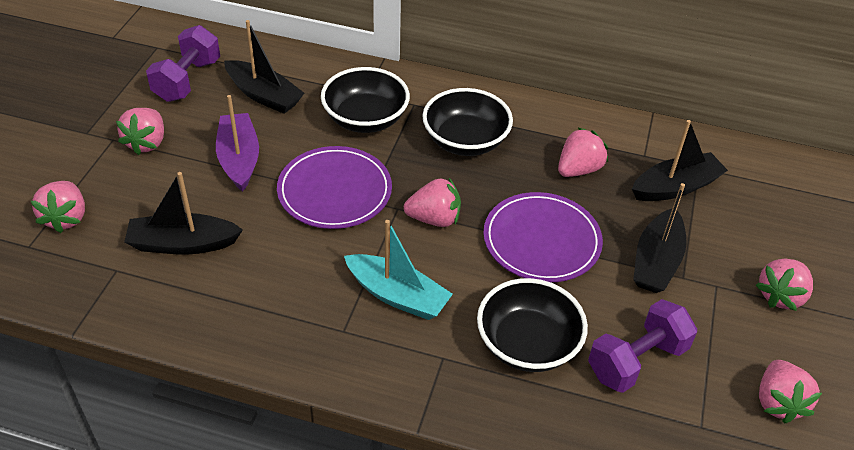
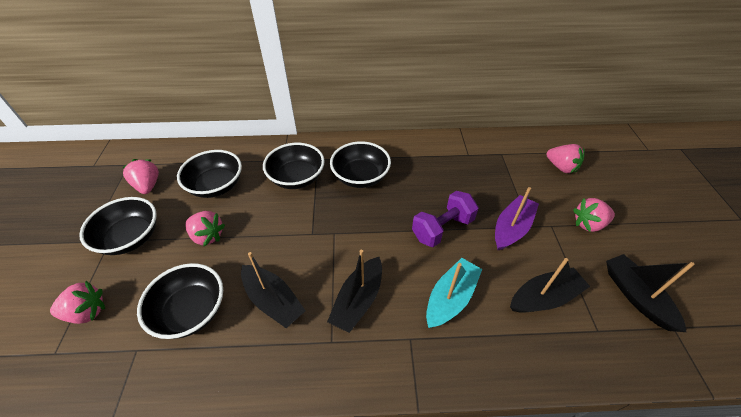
black bowl: 3 -> 5
pink strawberry: 6 -> 5
purple dumbbell: 2 -> 1
purple plate: 2 -> 0

